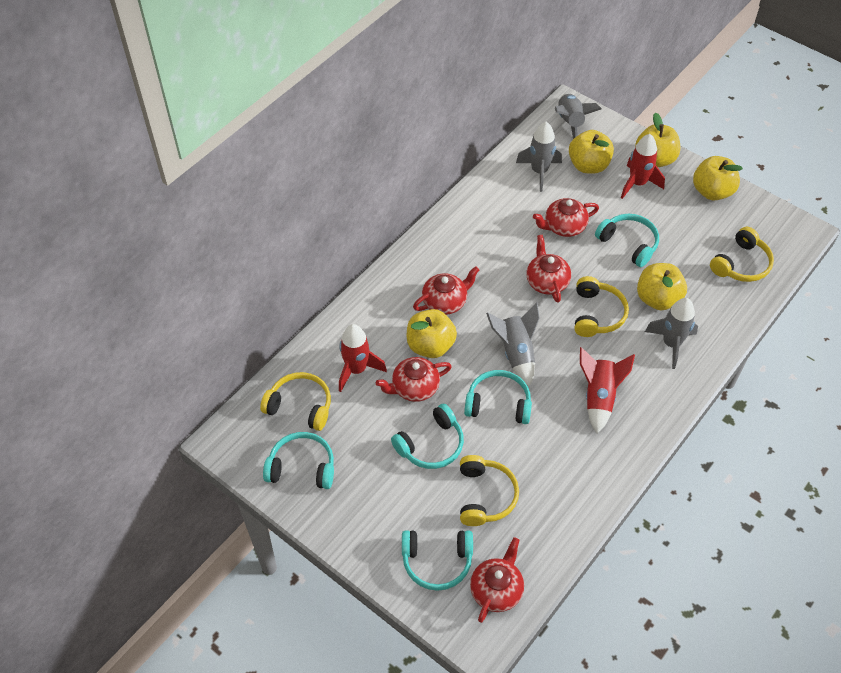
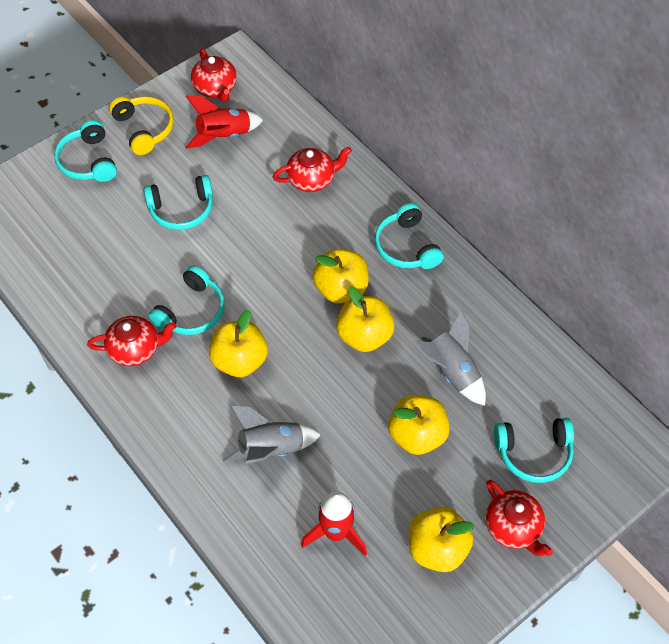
grey rocket: 4 -> 2
red rocket: 3 -> 2
red teapot: 5 -> 4
yellow headphones: 4 -> 1

